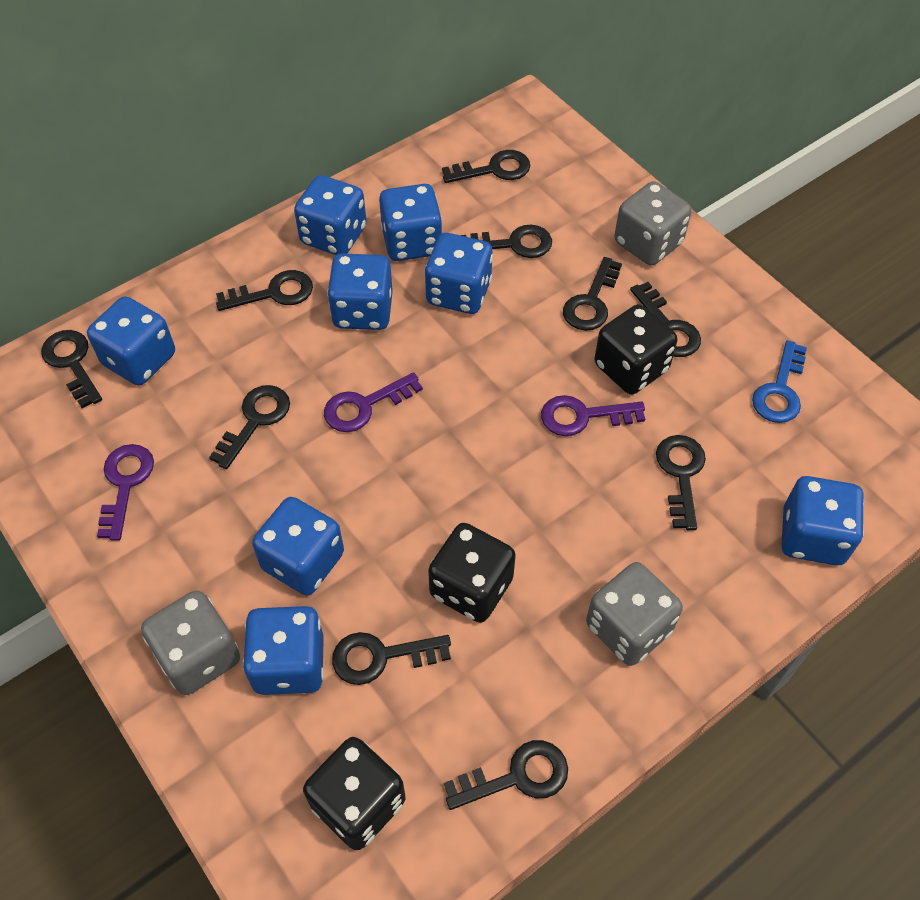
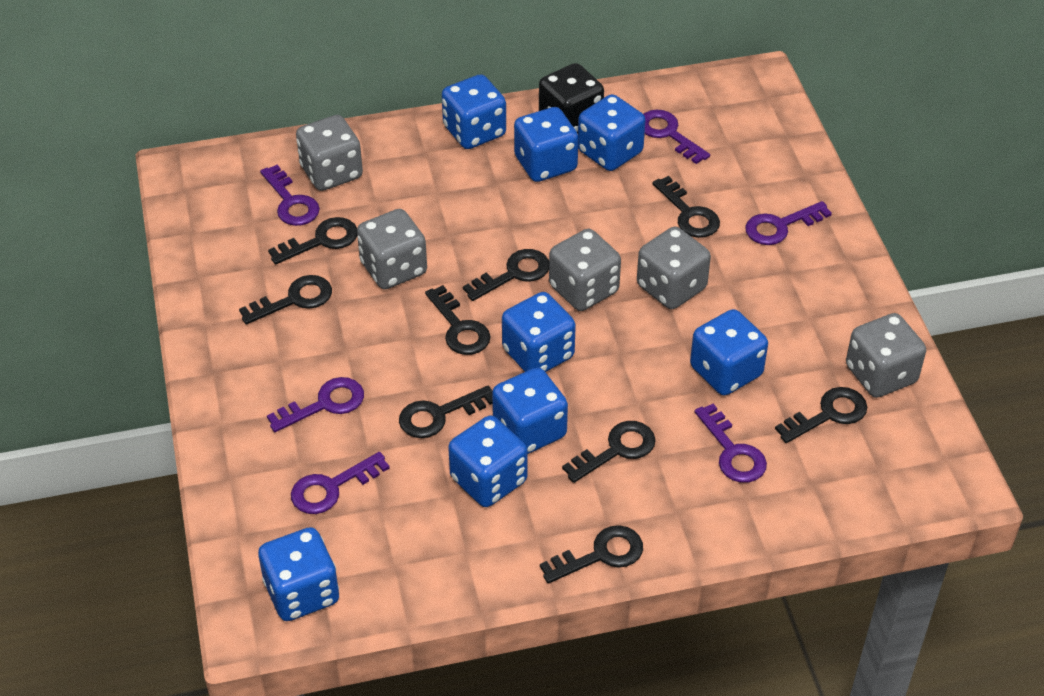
black dice: 3 -> 1
black key: 10 -> 9
blue key: 1 -> 0
grey dice: 3 -> 5
purple key: 3 -> 6

